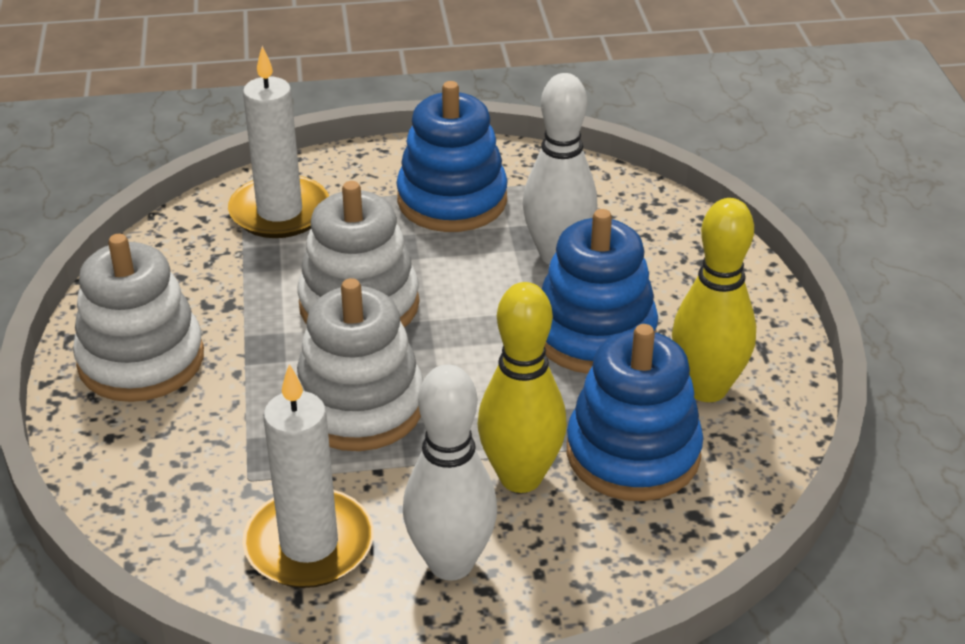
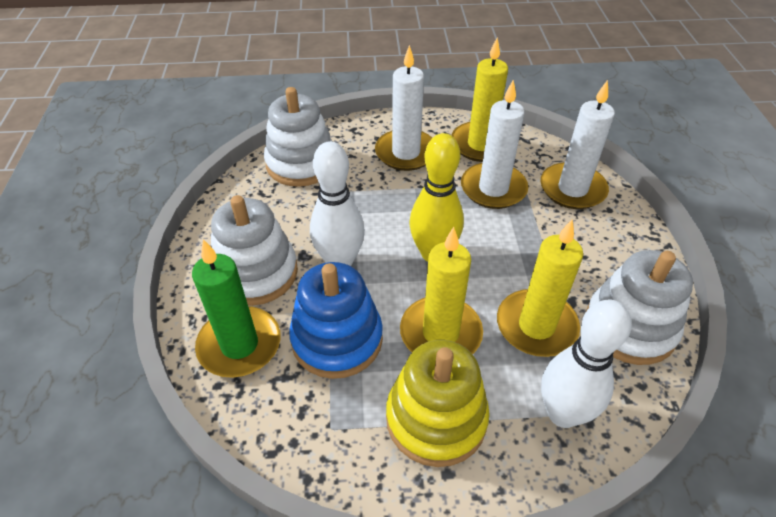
blue stacking toy: 3 -> 1
green candle: 0 -> 1
white candle: 2 -> 3
yellow bowling pin: 2 -> 1
yellow candle: 0 -> 3
yellow stacking toy: 0 -> 1

